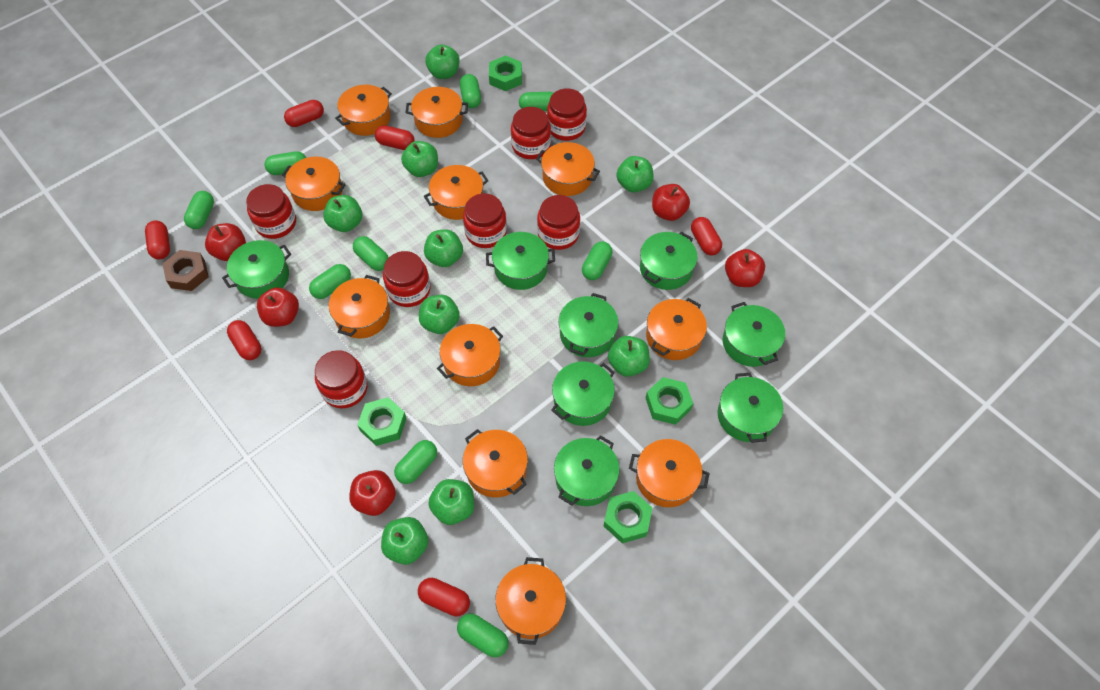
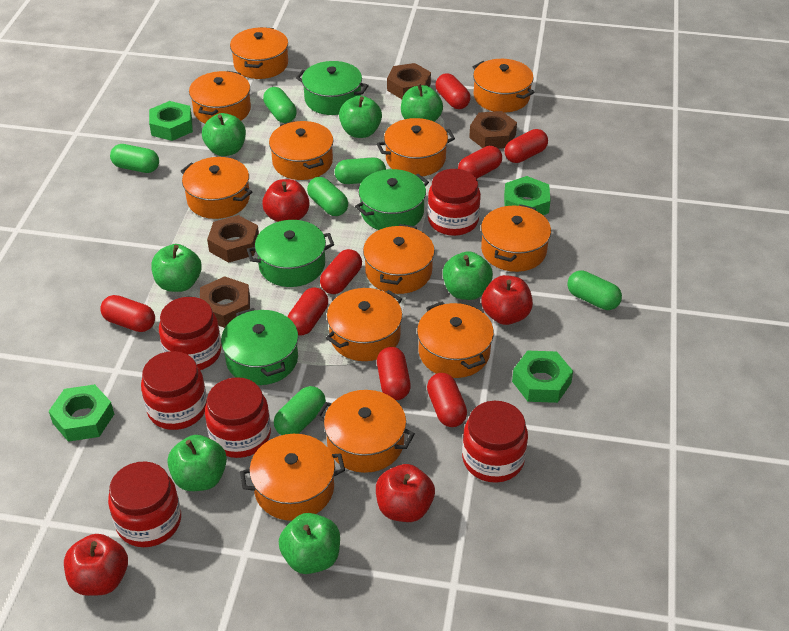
brown nut: 1 -> 4
green apple: 9 -> 7
green capsule: 9 -> 6
green pot: 8 -> 4
orange pot: 11 -> 12
red apple: 5 -> 4
red capsule: 6 -> 8
red jar: 7 -> 6

